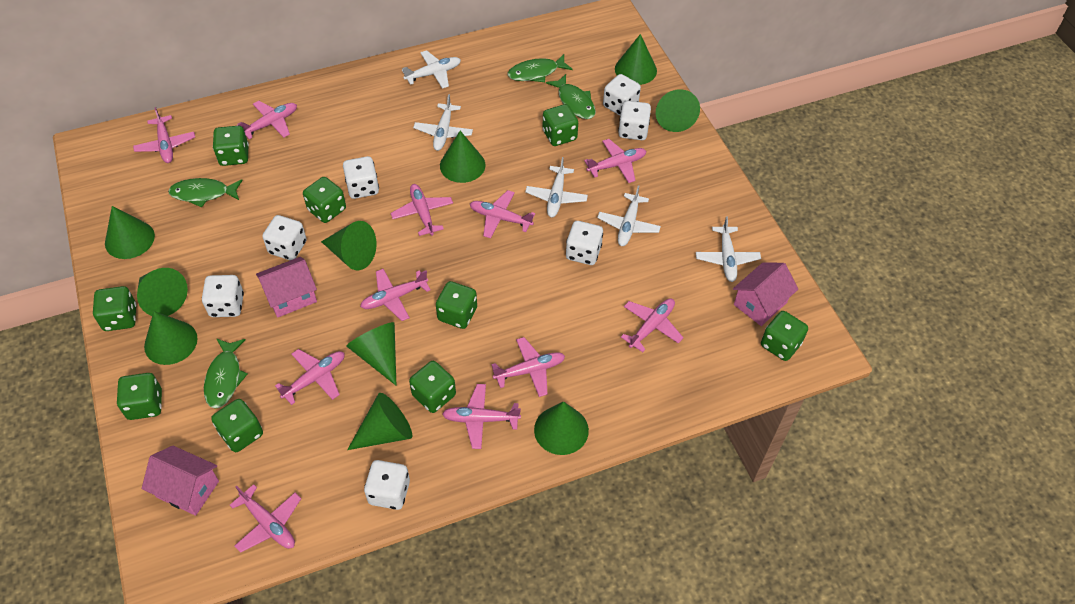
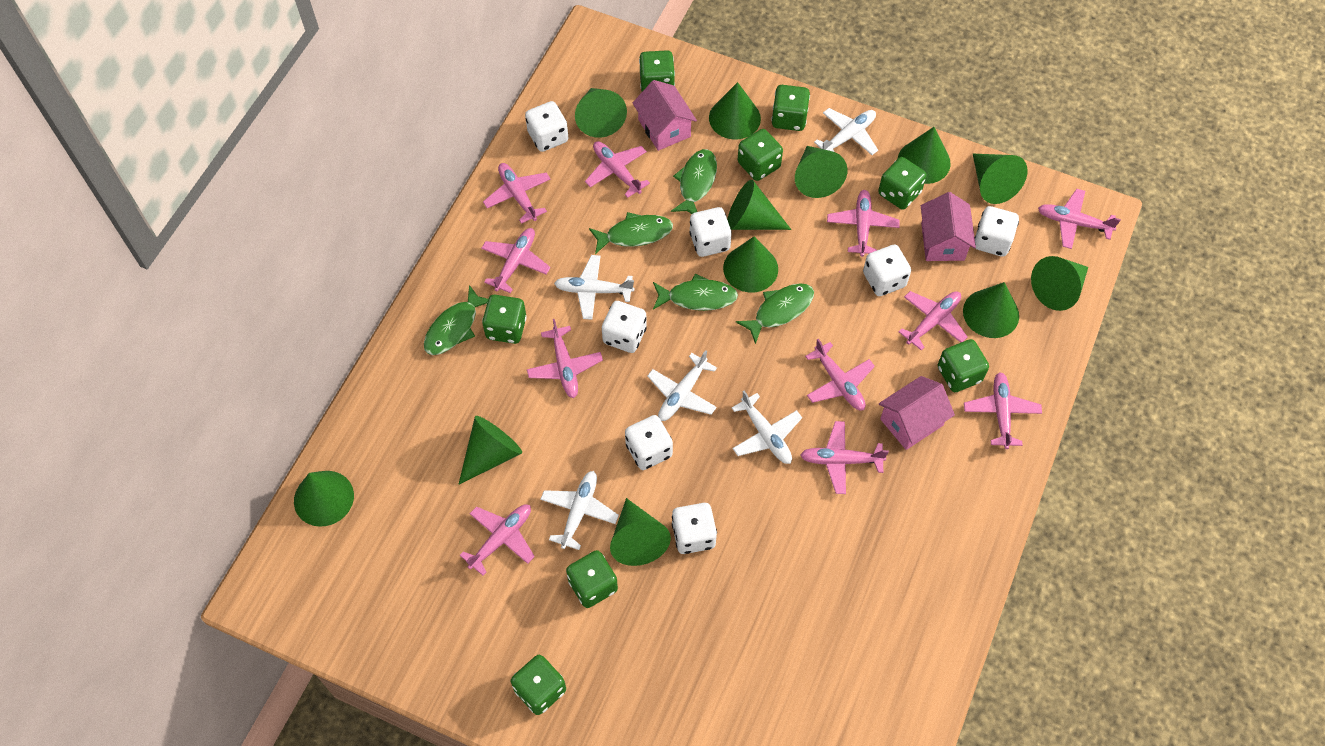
green cone: 10 -> 12
green dice: 9 -> 8
green fish: 4 -> 5

